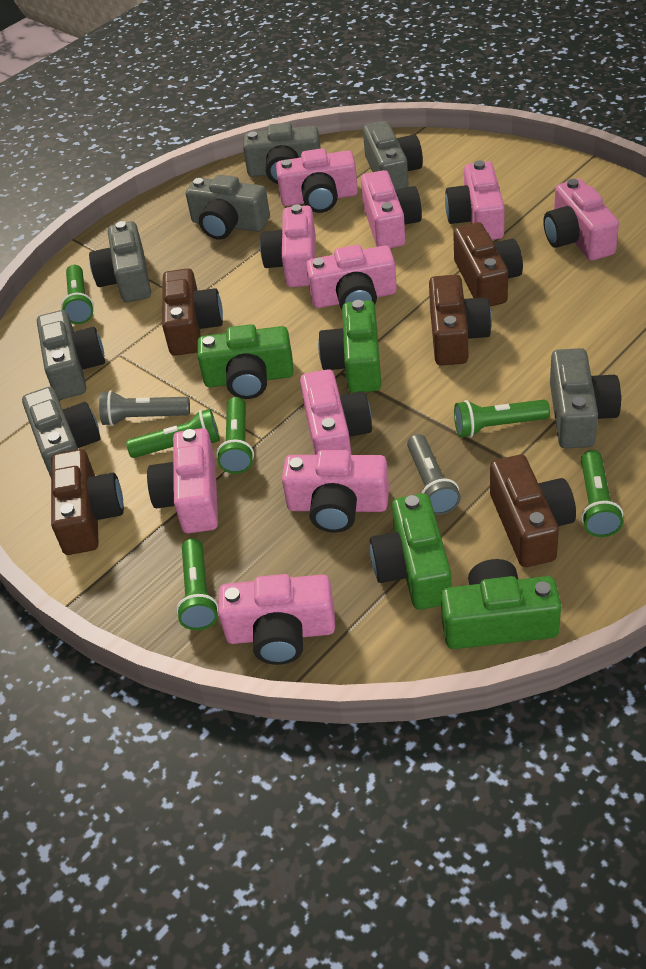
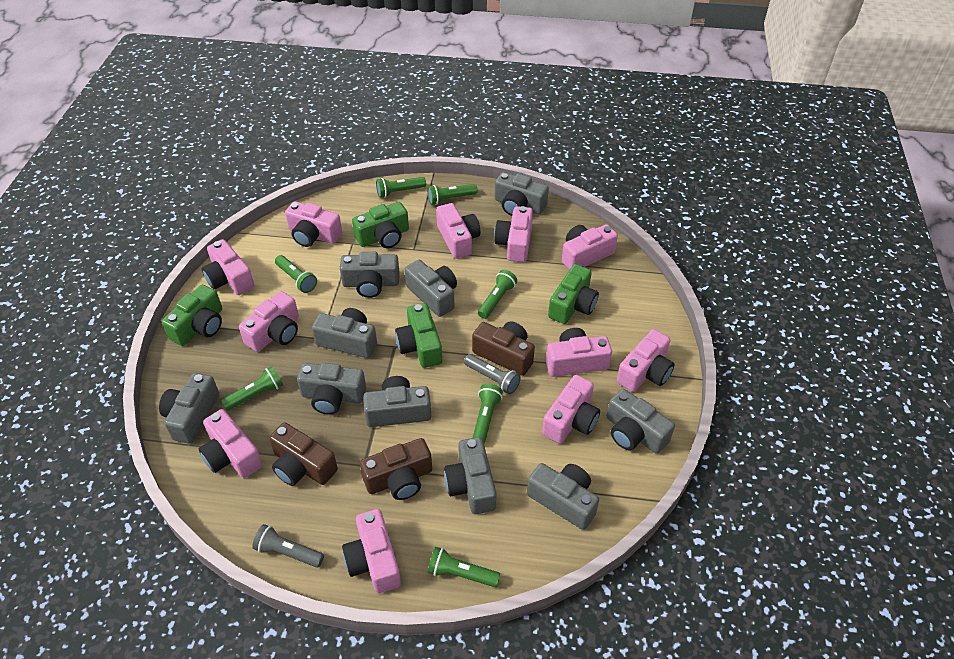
brown camera: 5 -> 3
green flashlight: 6 -> 7
grey camera: 7 -> 10
pink camera: 10 -> 11

